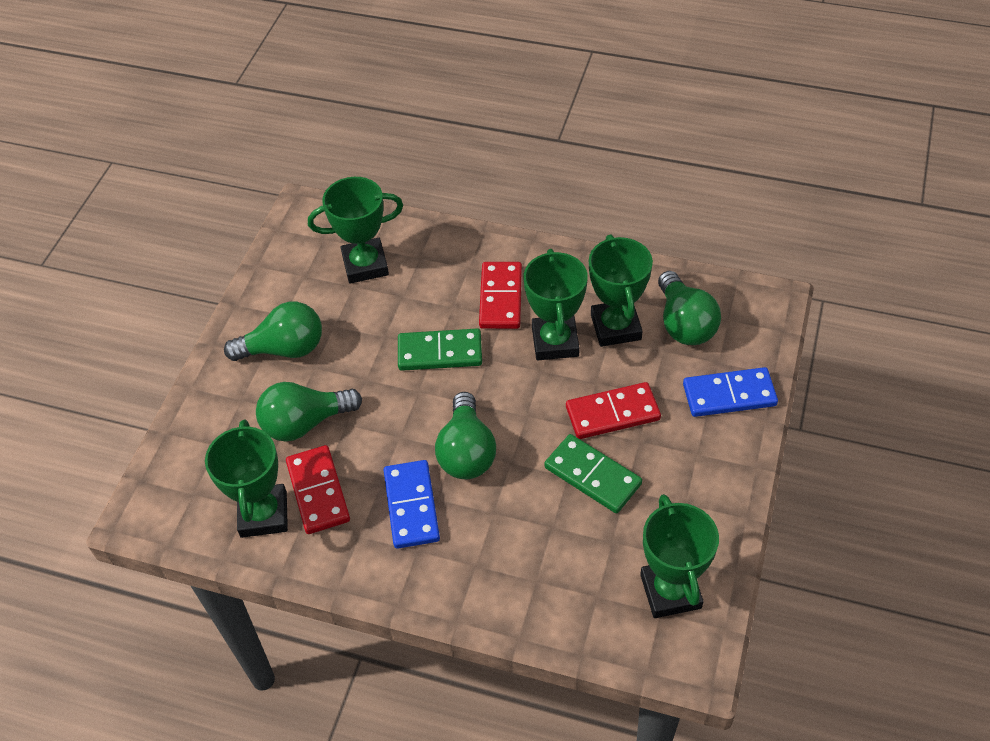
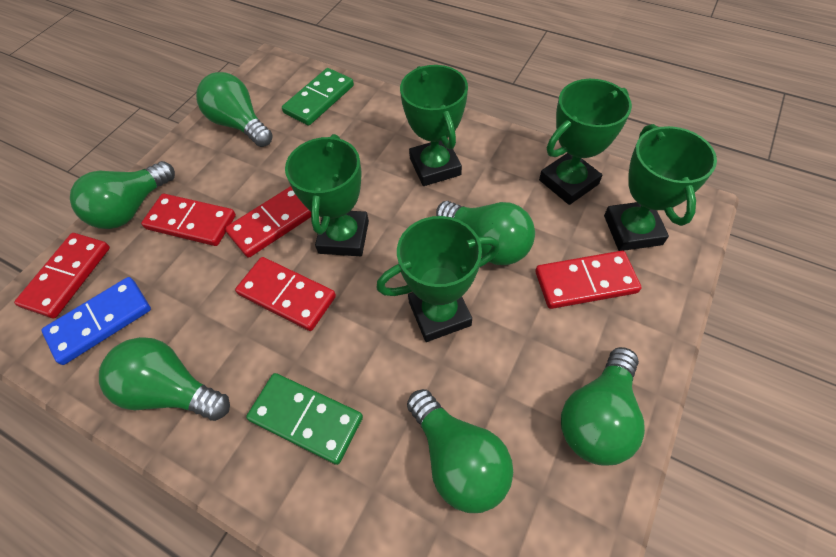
blue domino: 2 -> 1
green light bulb: 4 -> 6
red domino: 3 -> 5

